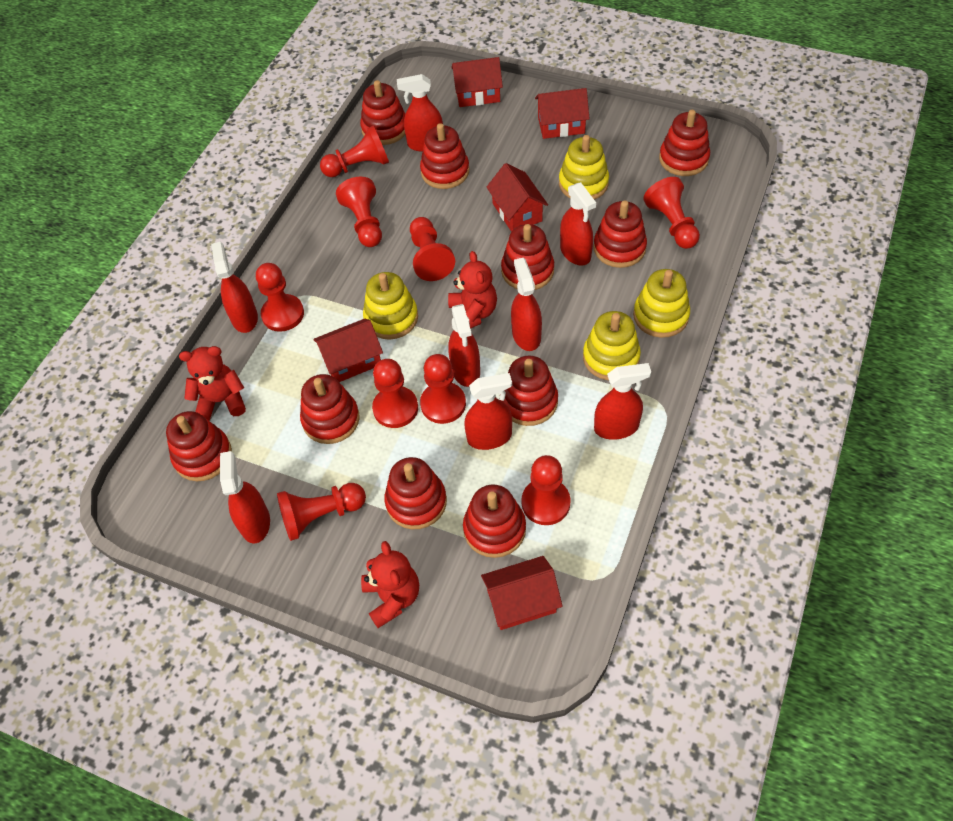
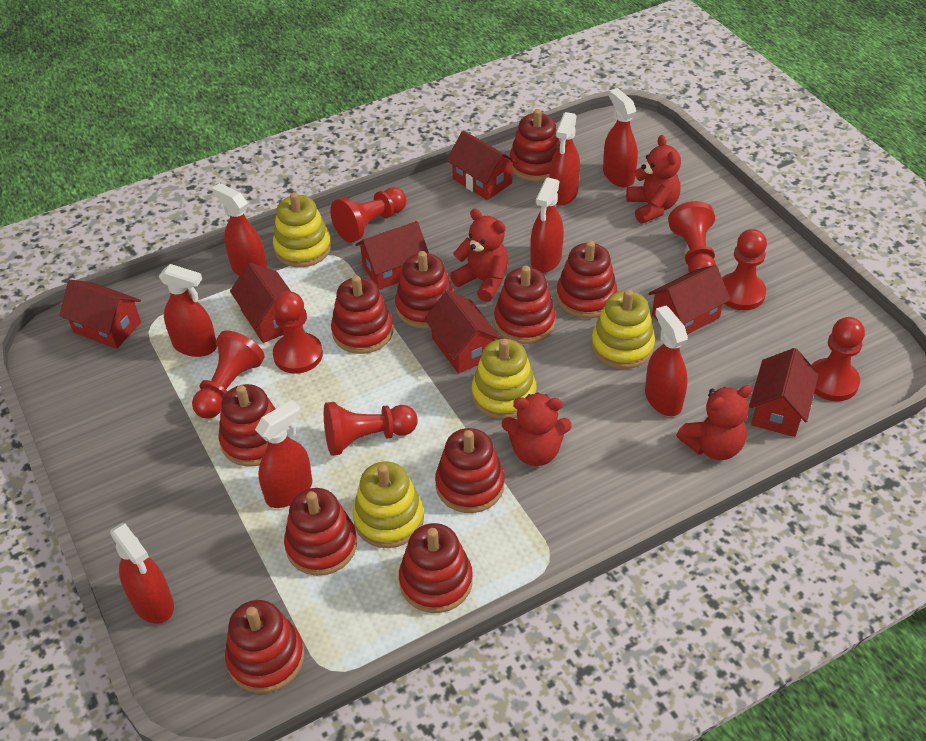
red house: 5 -> 7
red pawn: 9 -> 7
red teddy bear: 3 -> 4

